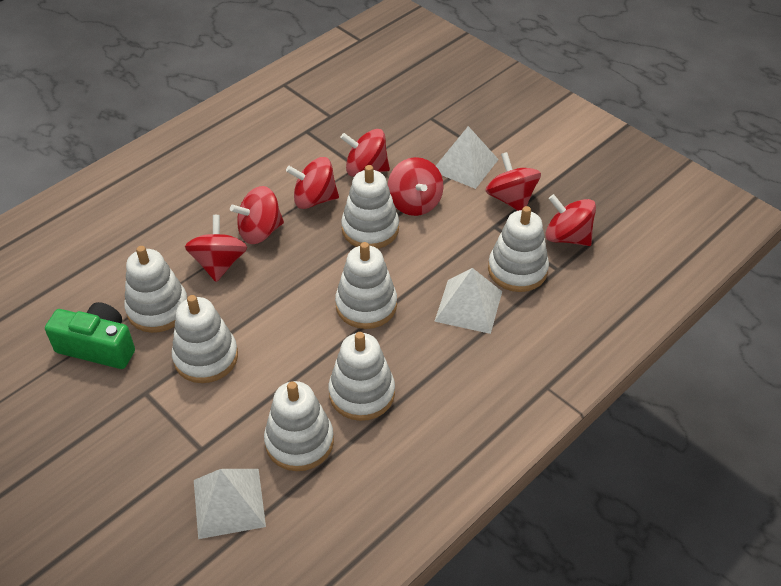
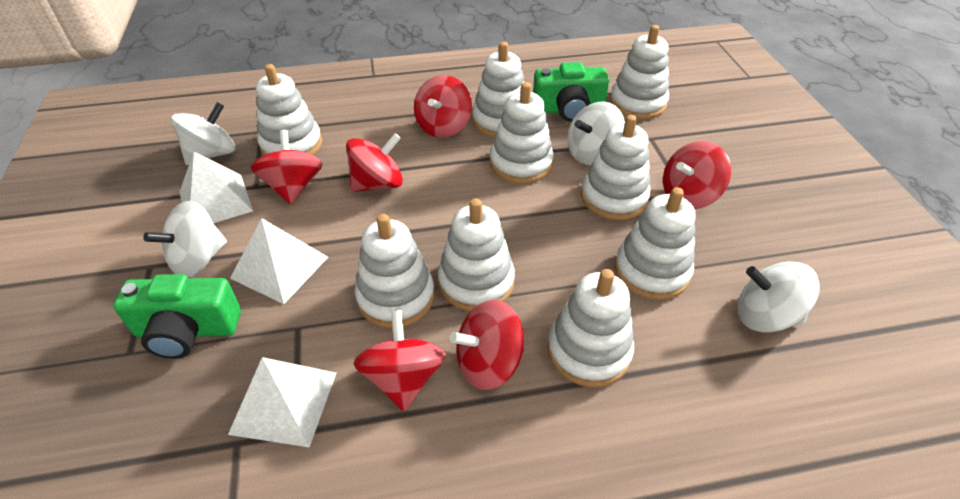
green camera: 1 -> 2
red spinning top: 7 -> 6
white spinning top: 0 -> 4
white stacking toy: 7 -> 9

